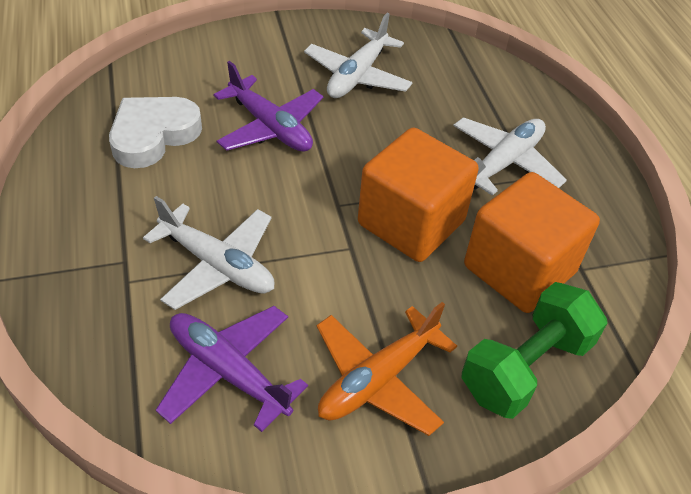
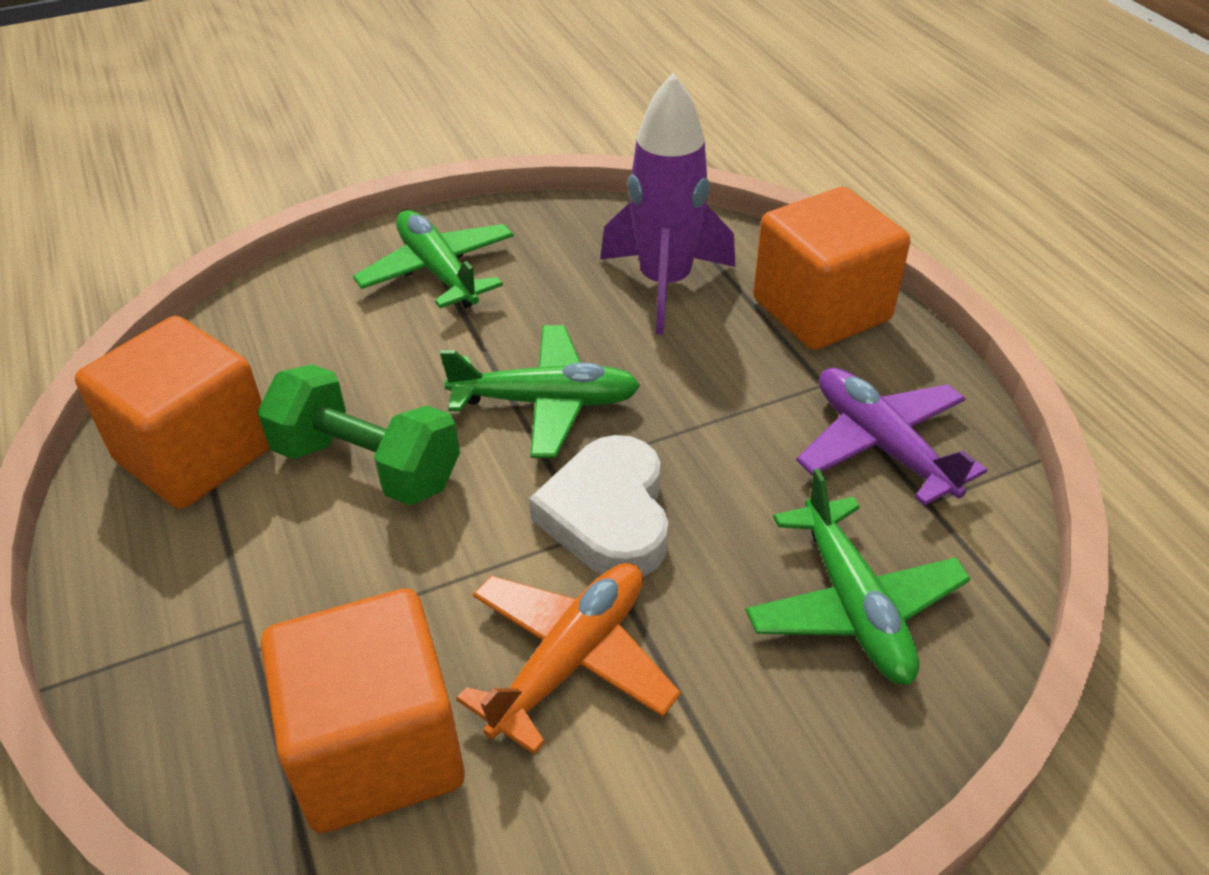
green plane: 0 -> 3
orange cube: 2 -> 3
purple plane: 2 -> 1
purple rocket: 0 -> 1
white plane: 3 -> 0

